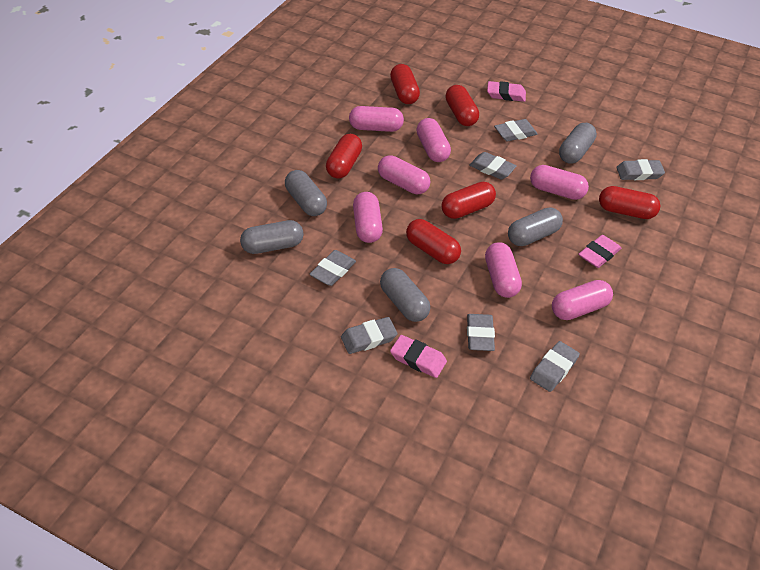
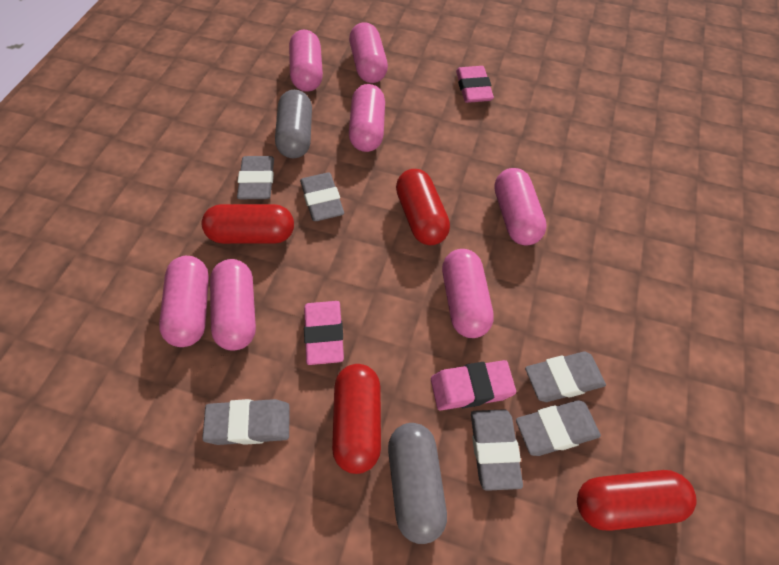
grey capsule: 5 -> 2
grey eraser: 7 -> 6
red capsule: 6 -> 4

